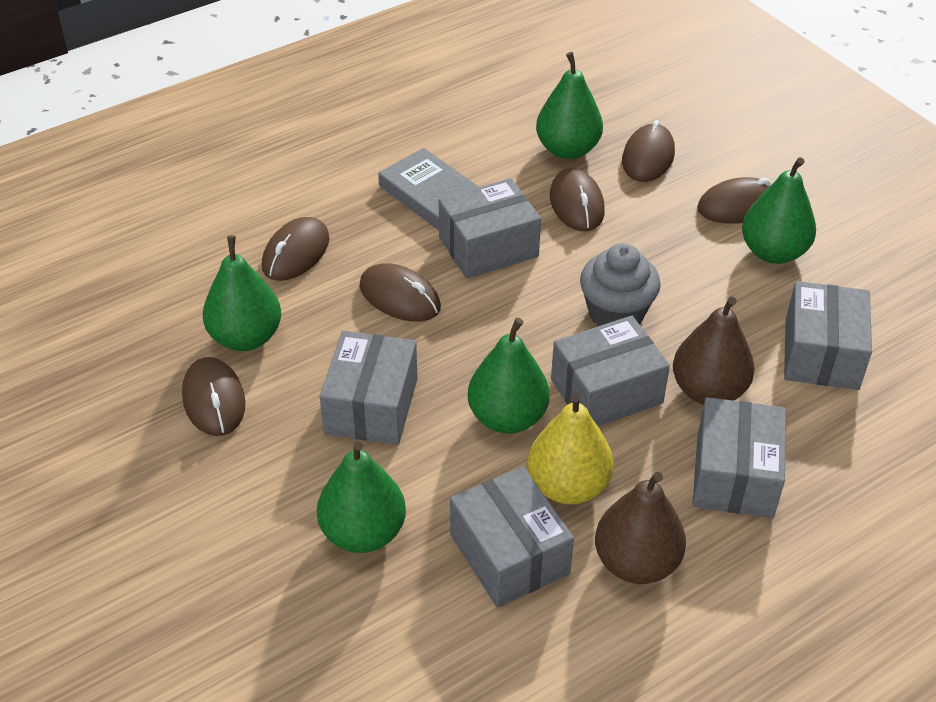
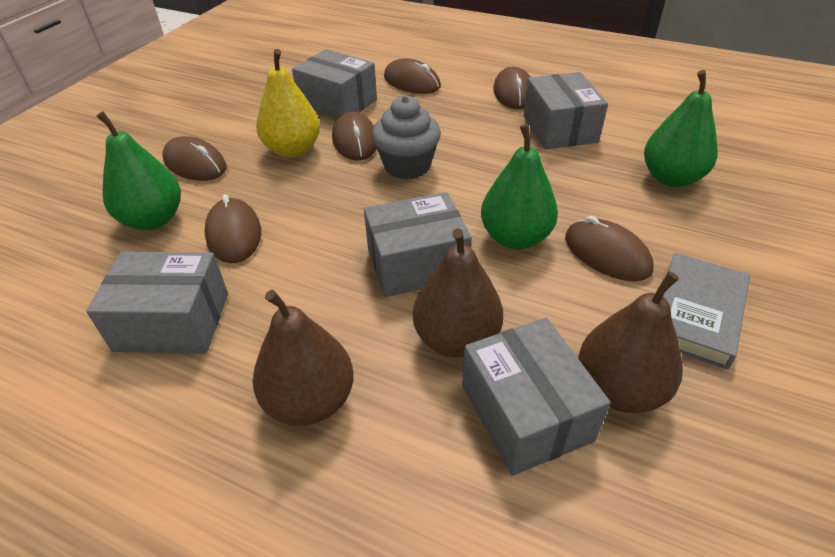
brown pear: 2 -> 3
green pear: 5 -> 3
grey box: 6 -> 5

